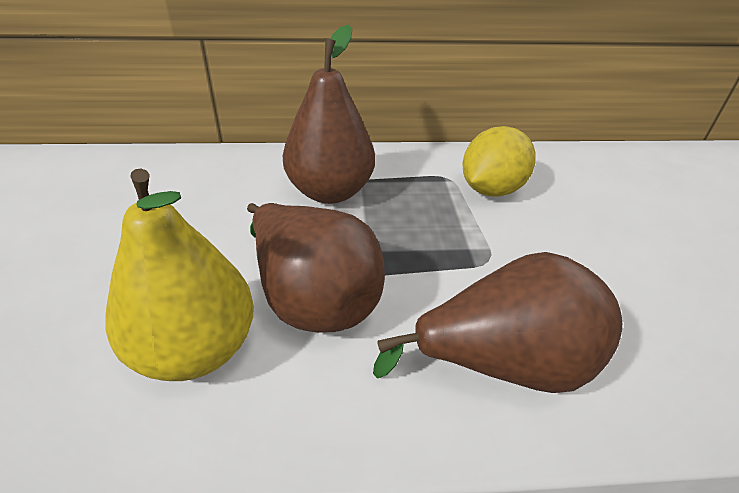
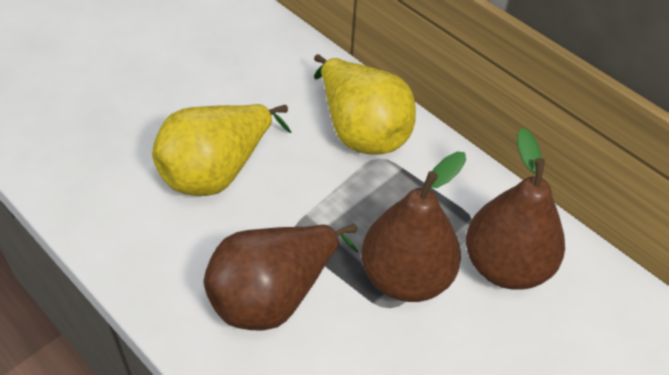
yellow lemon: 1 -> 0
yellow pear: 1 -> 2

